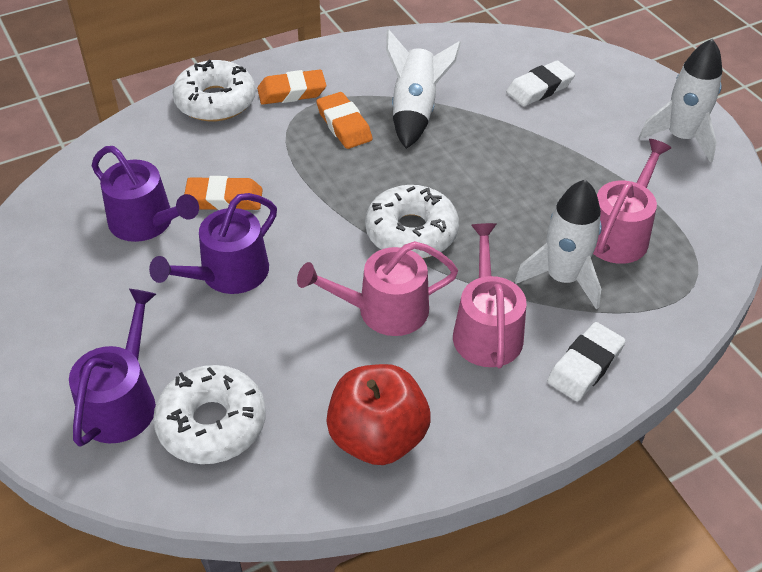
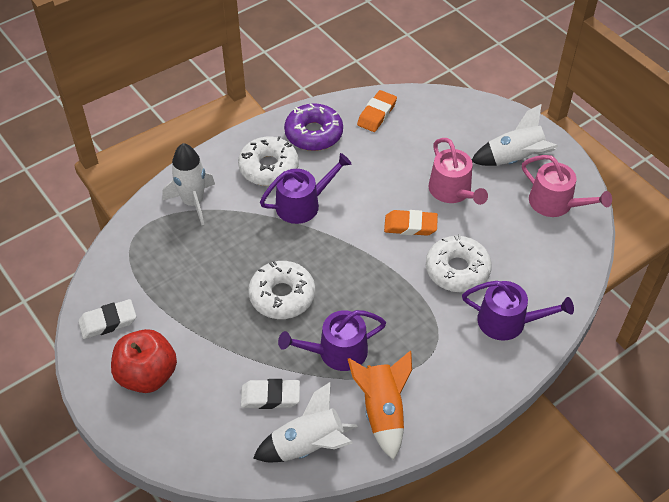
orange eraser: 3 -> 2
orange rocket: 0 -> 1
pink watering can: 3 -> 2
purple donut: 0 -> 1

